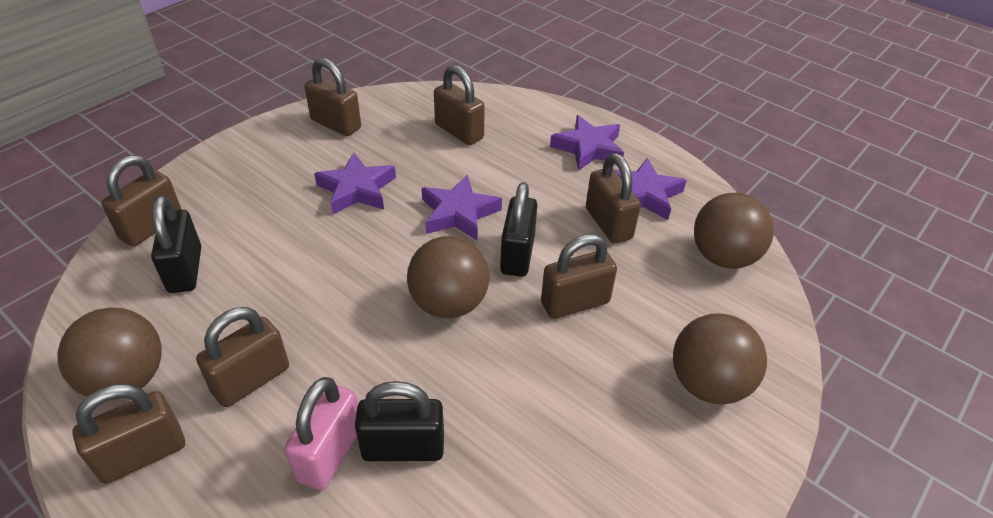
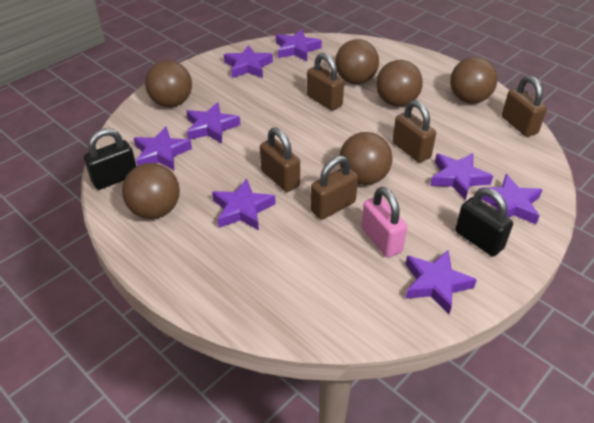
black padlock: 3 -> 2
brown ball: 4 -> 6
brown padlock: 7 -> 5
purple star: 4 -> 8

